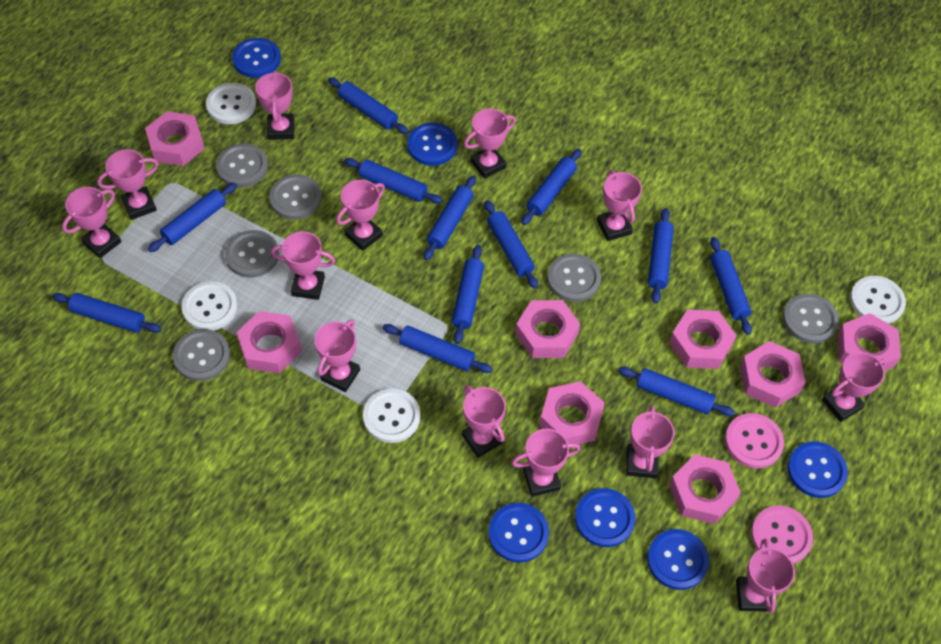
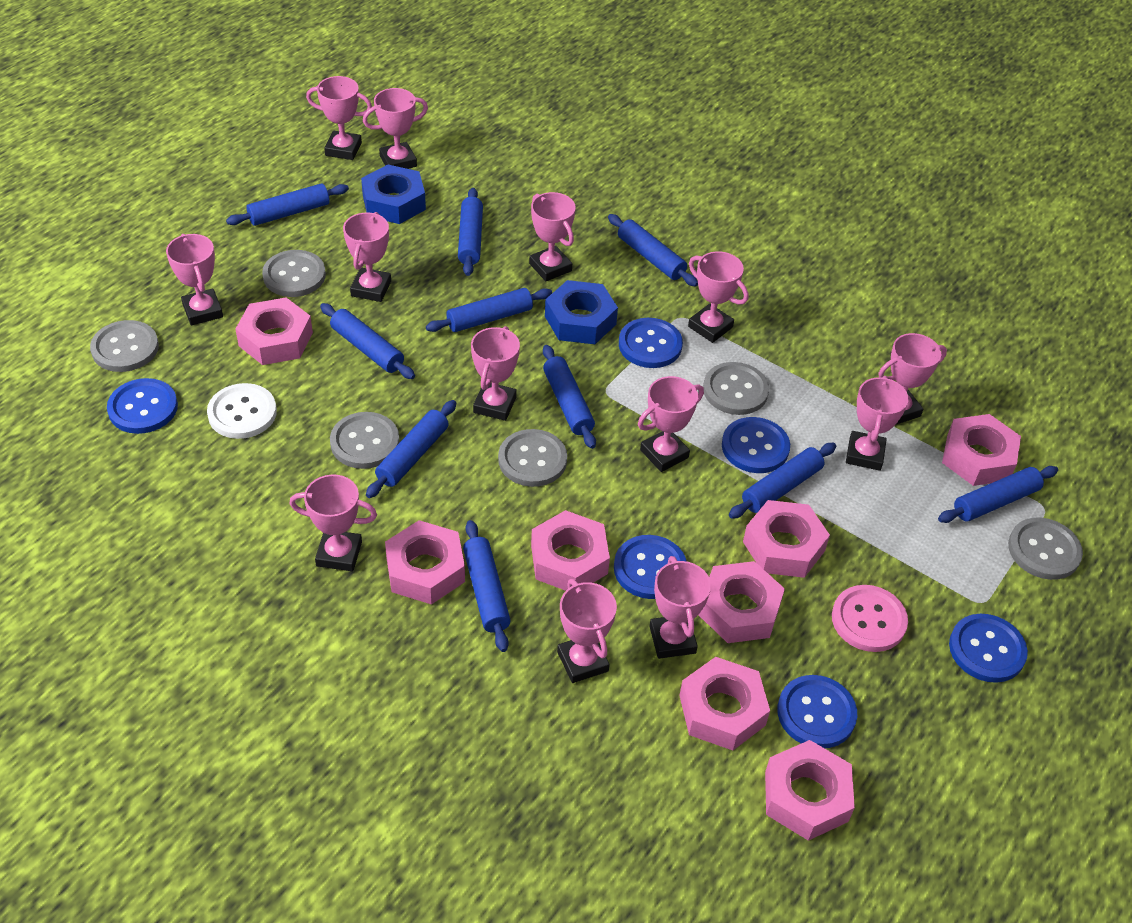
blue nut: 0 -> 2
blue rolling pin: 12 -> 10
pink button: 2 -> 1
white button: 4 -> 1

